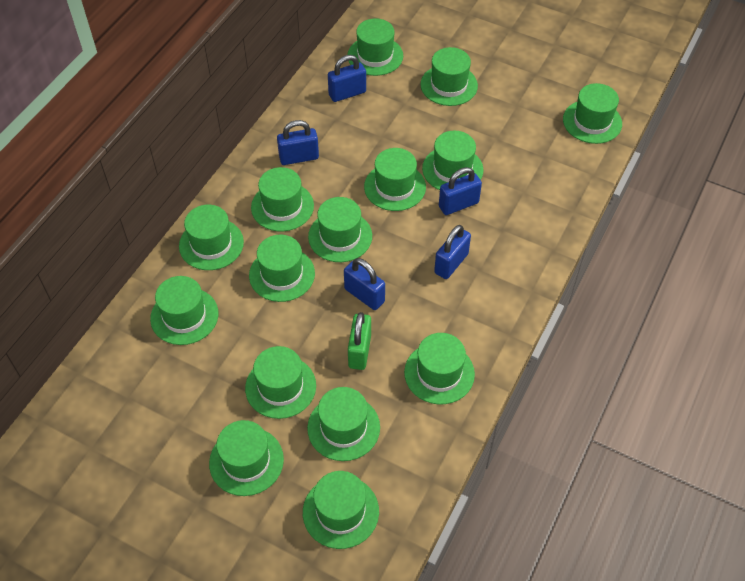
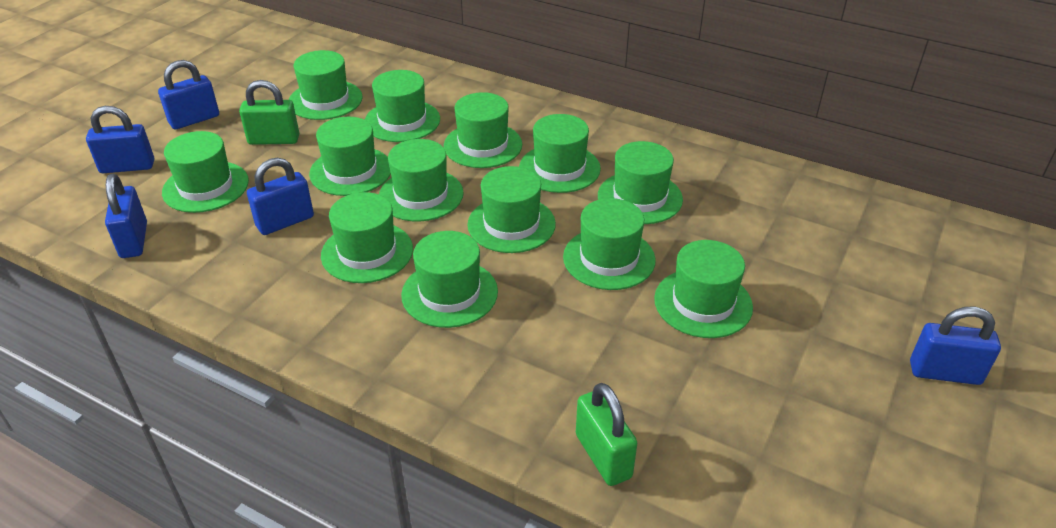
green hat: 15 -> 13
green padlock: 1 -> 2

